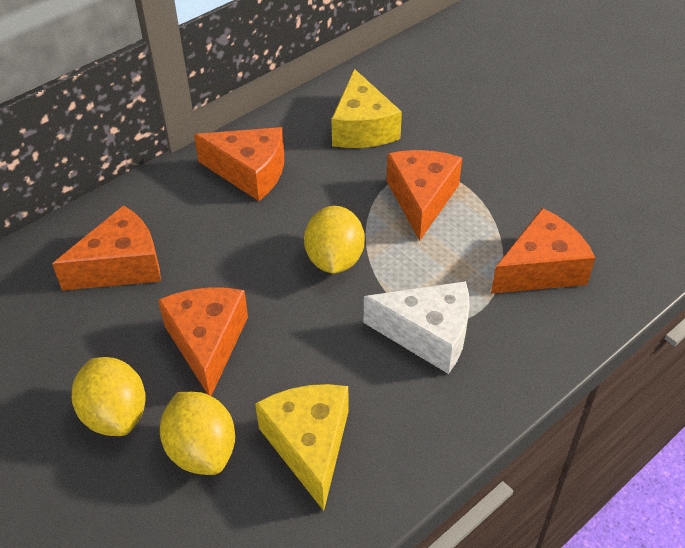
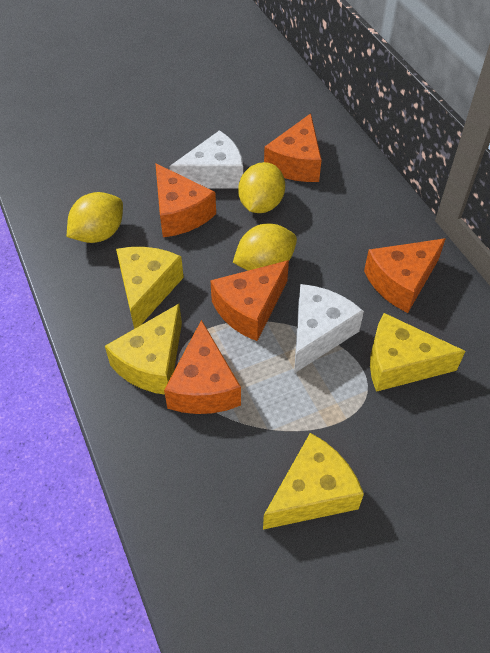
white cheese: 1 -> 2
yellow cheese: 2 -> 4

